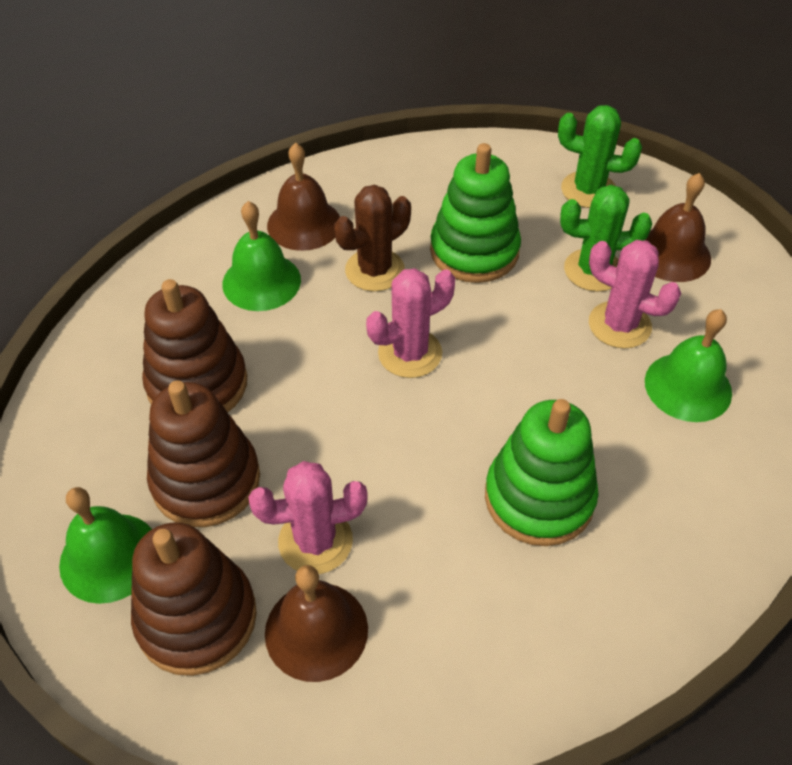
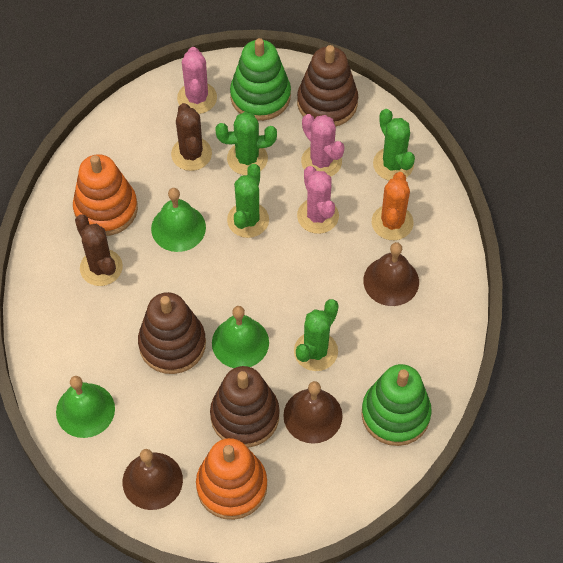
brown cactus: 1 -> 2
green cactus: 2 -> 4
orange cactus: 0 -> 1
orange stacking toy: 0 -> 2

